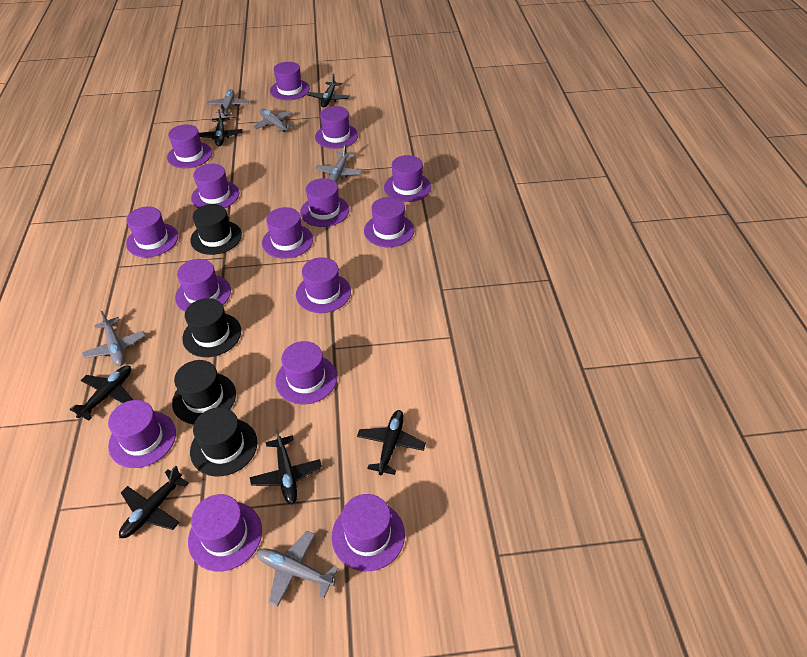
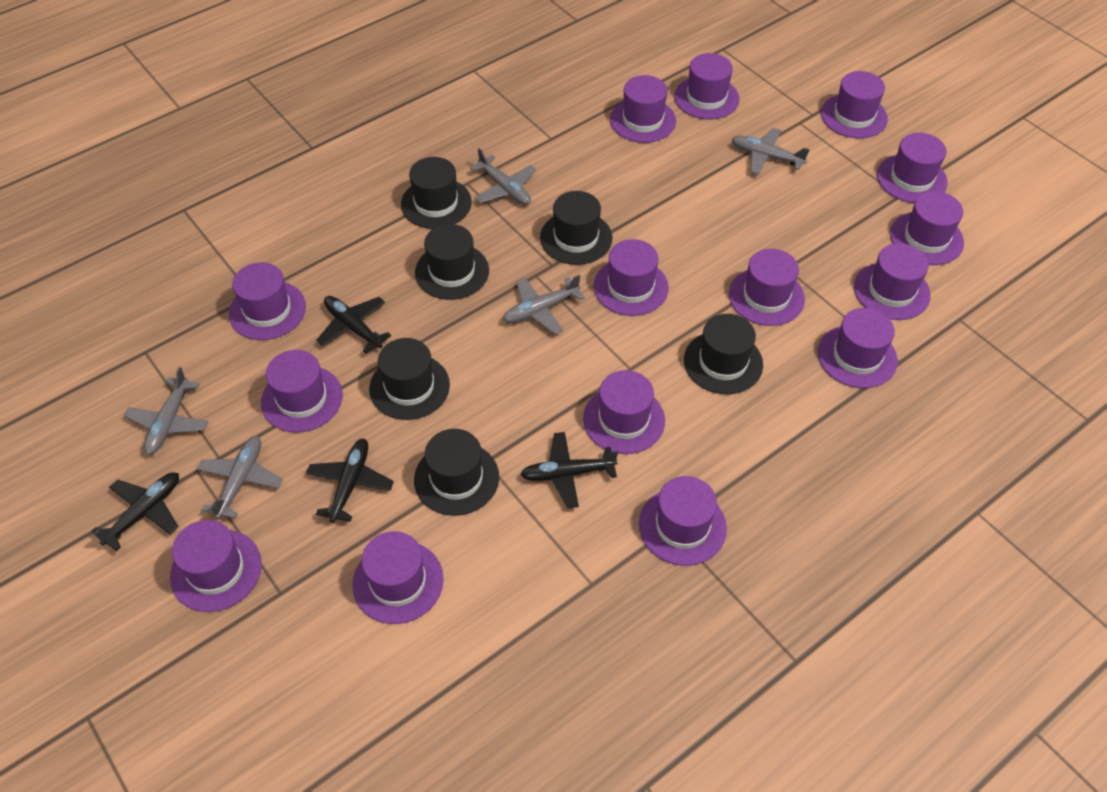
black hat: 4 -> 6
black plane: 6 -> 4

